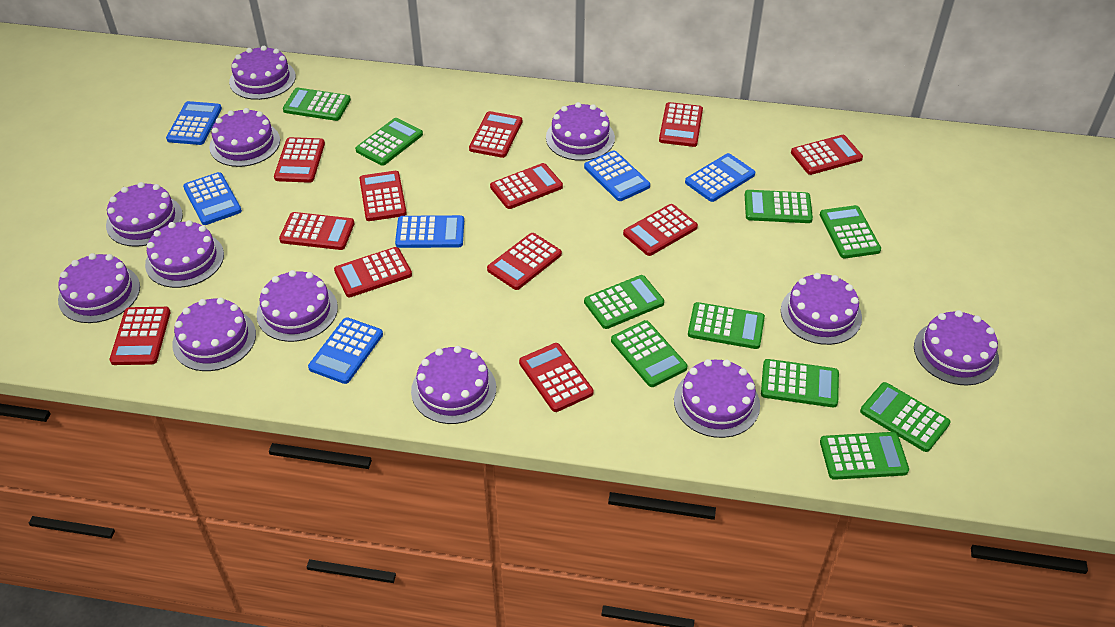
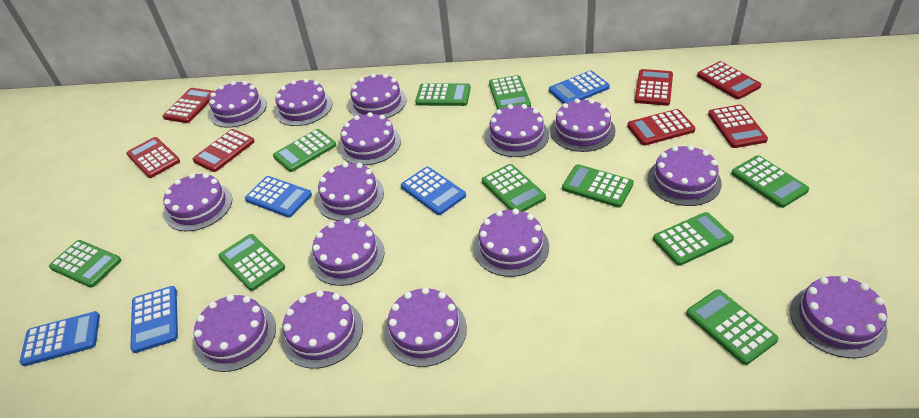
blue calculator: 6 -> 5
purple cake: 12 -> 15
red calculator: 12 -> 7

